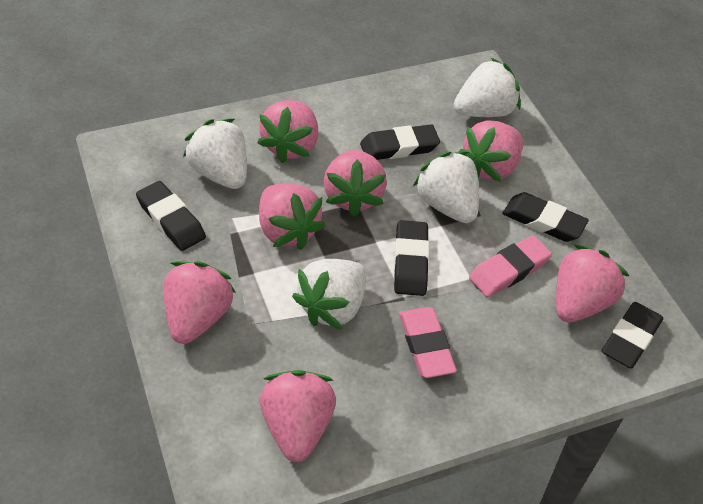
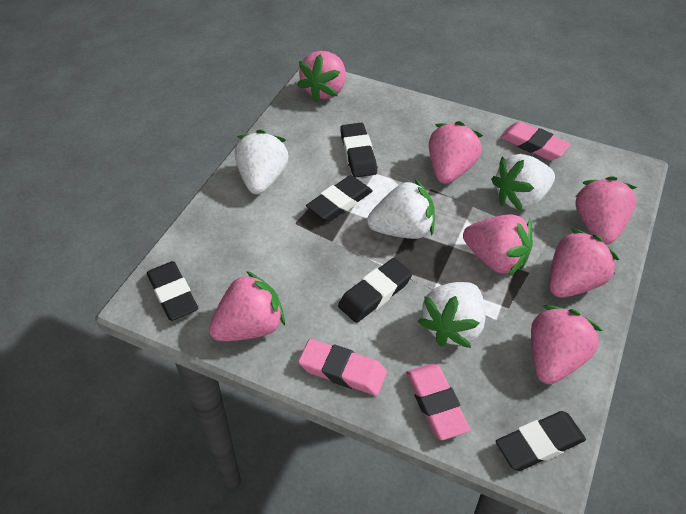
pink eraser: 2 -> 3

